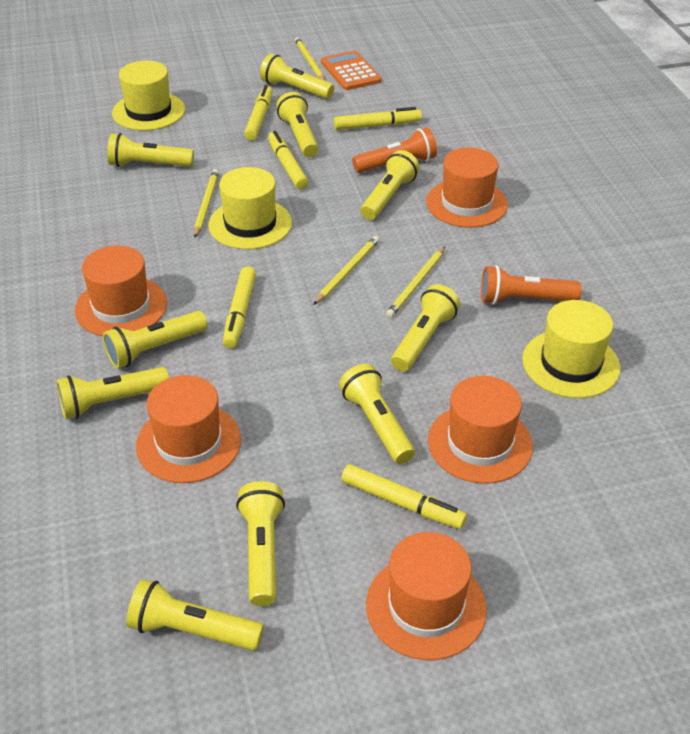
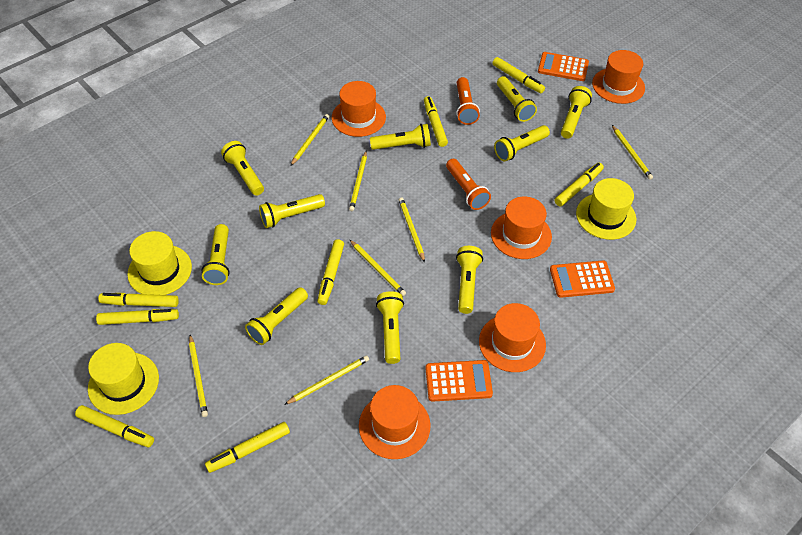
orange calculator: 1 -> 3
yellow marker: 5 -> 8
yellow pencil: 4 -> 7

